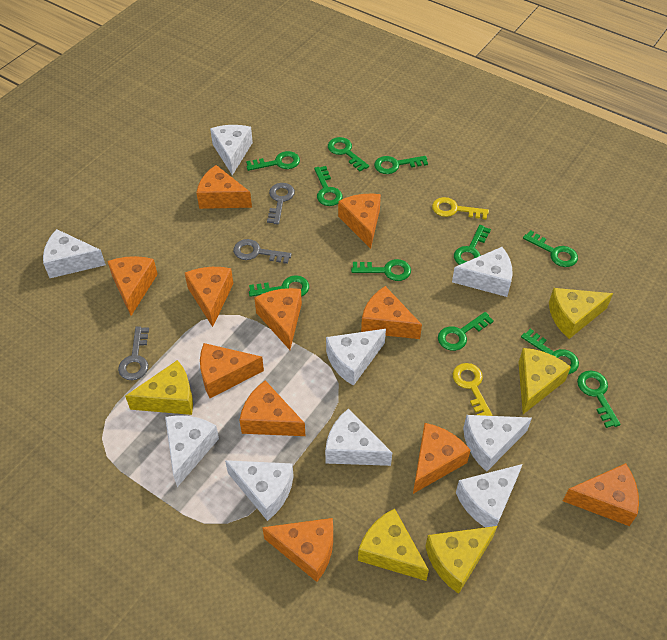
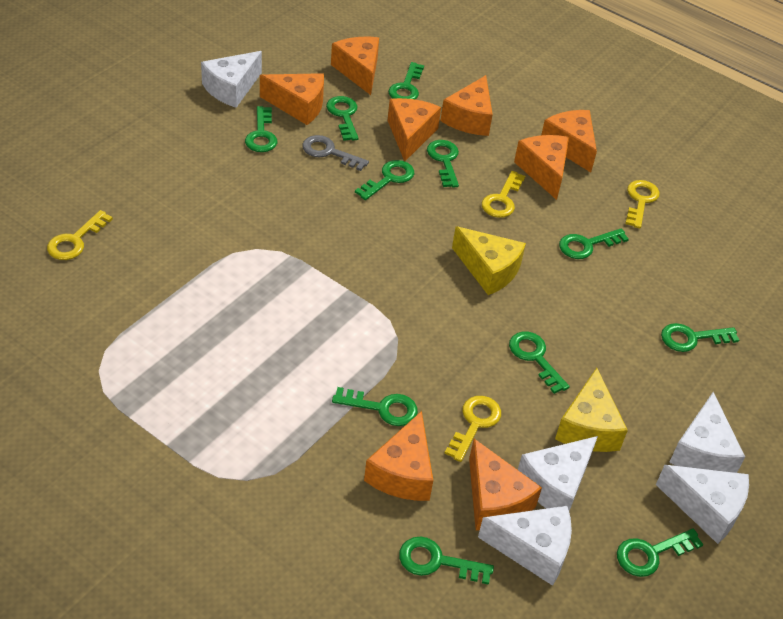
grey key: 3 -> 1
orange cheese: 11 -> 8
white cheese: 9 -> 5
yellow cheese: 5 -> 2
yellow key: 2 -> 4

